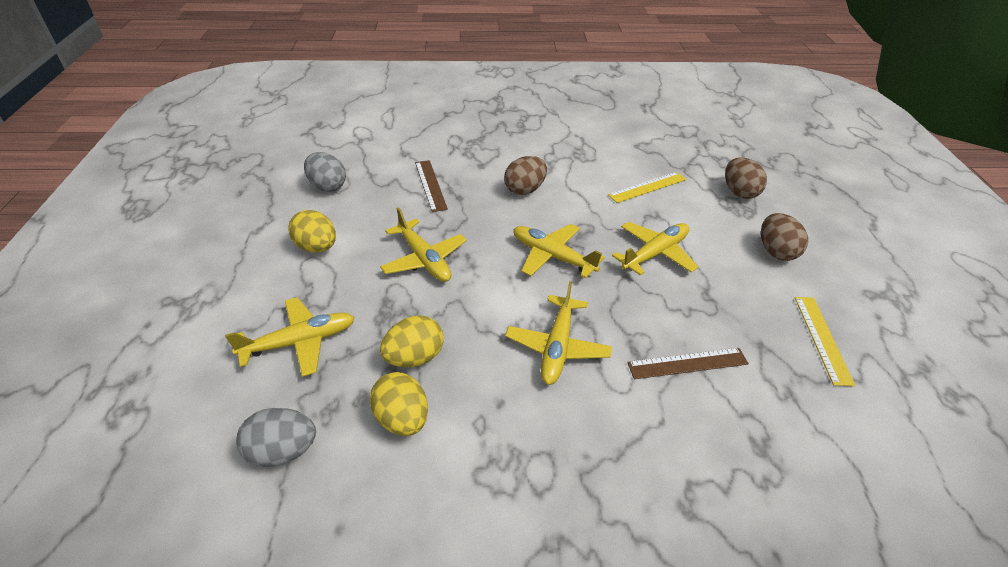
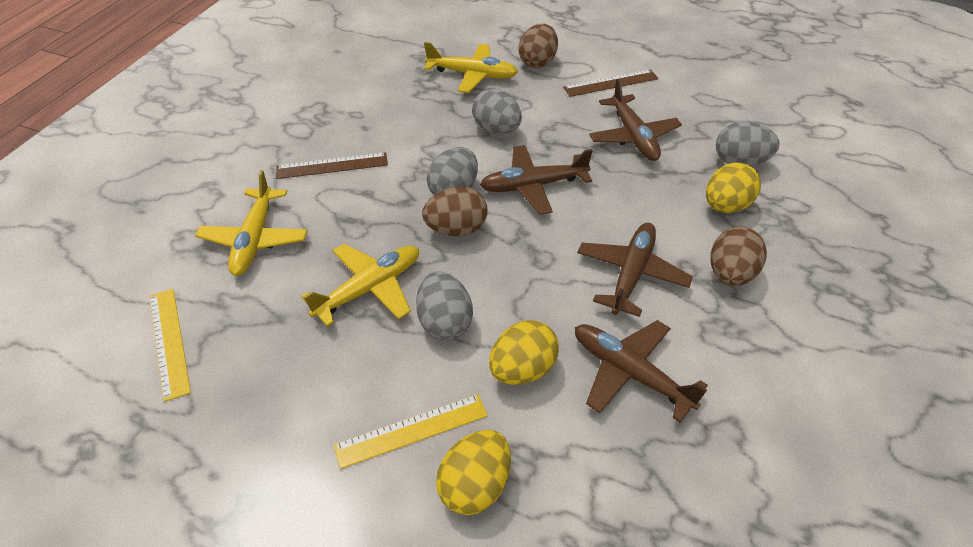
brown plane: 0 -> 4
grey egg: 2 -> 4
yellow plane: 5 -> 3

